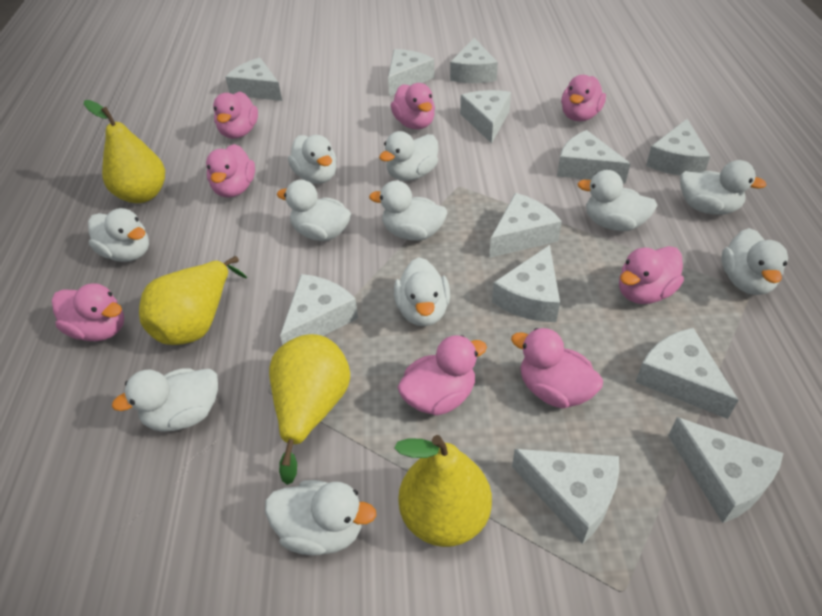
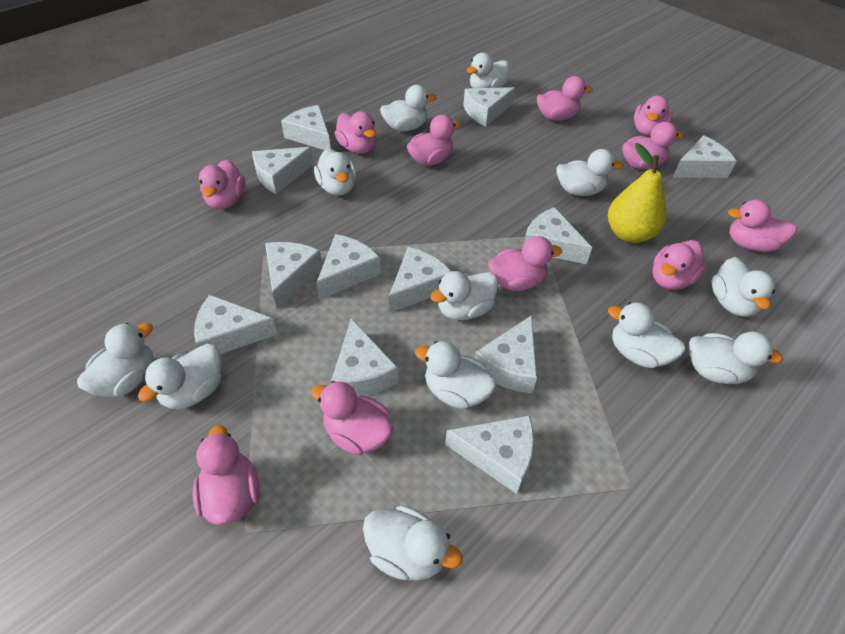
pink duck: 8 -> 11
white duck: 11 -> 12
yellow pear: 4 -> 1

